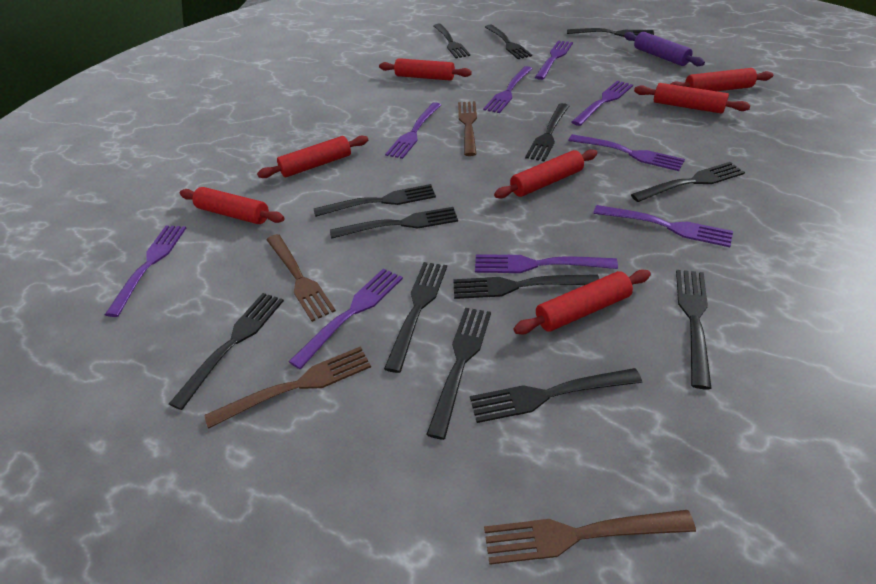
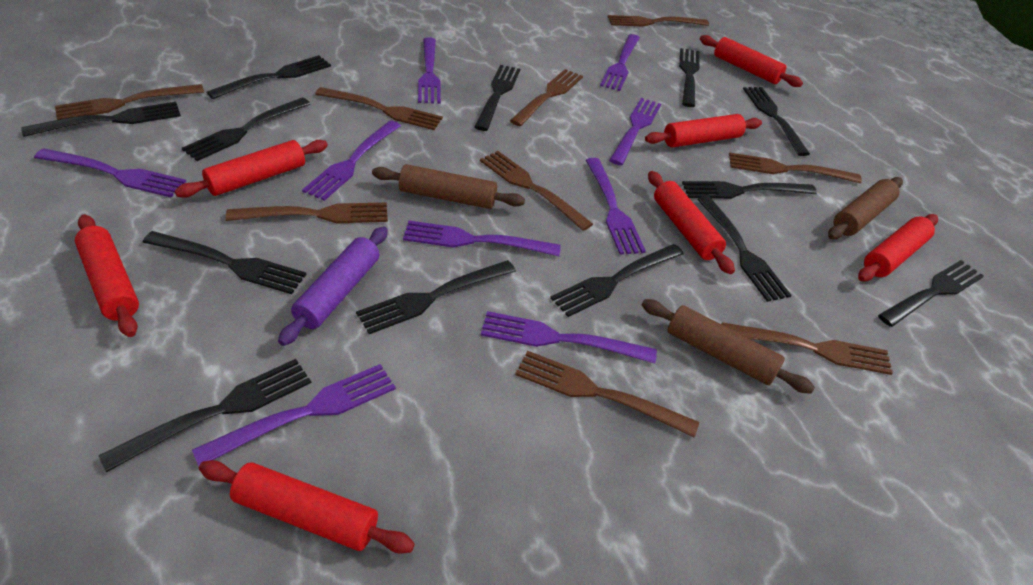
brown fork: 4 -> 9
brown rolling pin: 0 -> 3

